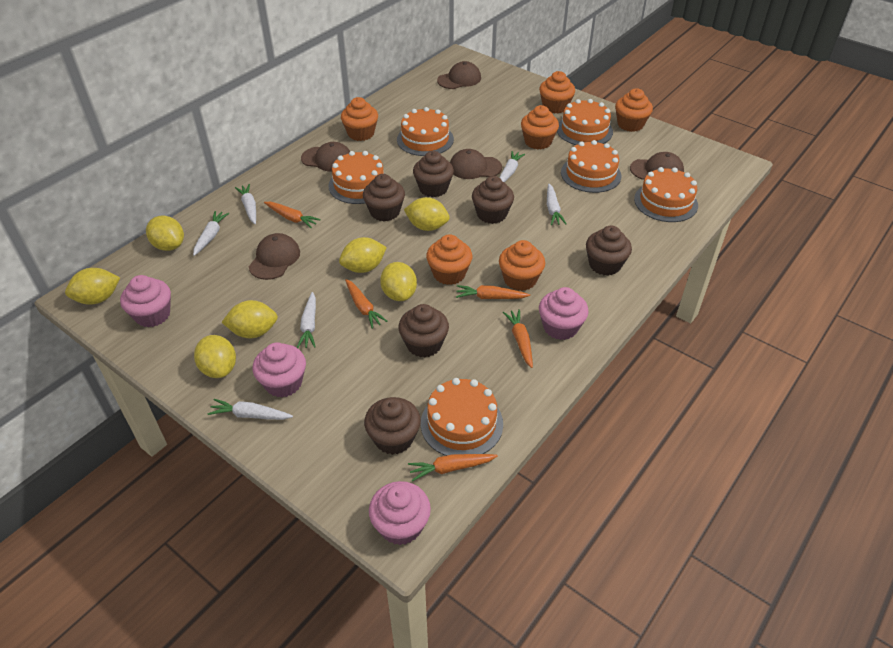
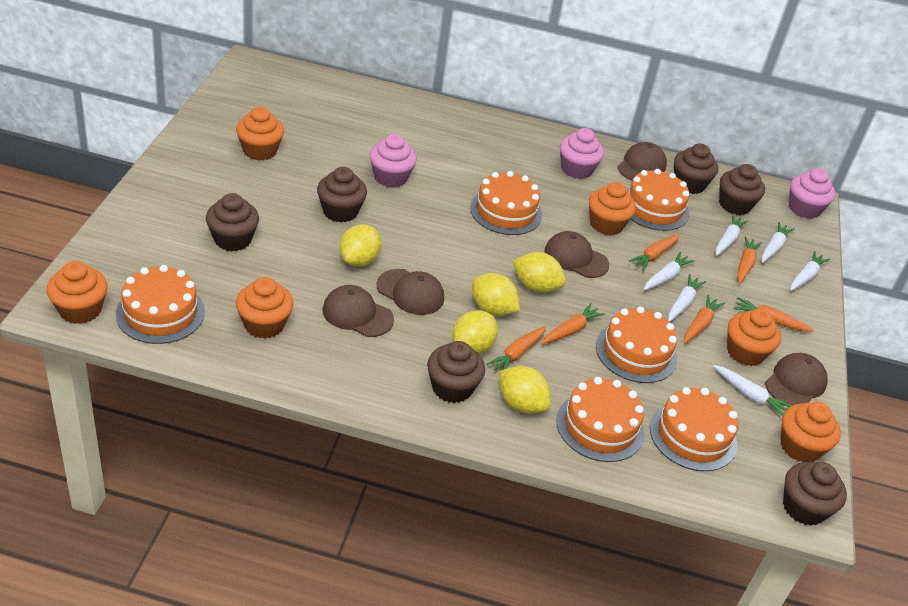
orange carrot: 5 -> 6
pink cupcake: 4 -> 3
yellow lemon: 7 -> 5

